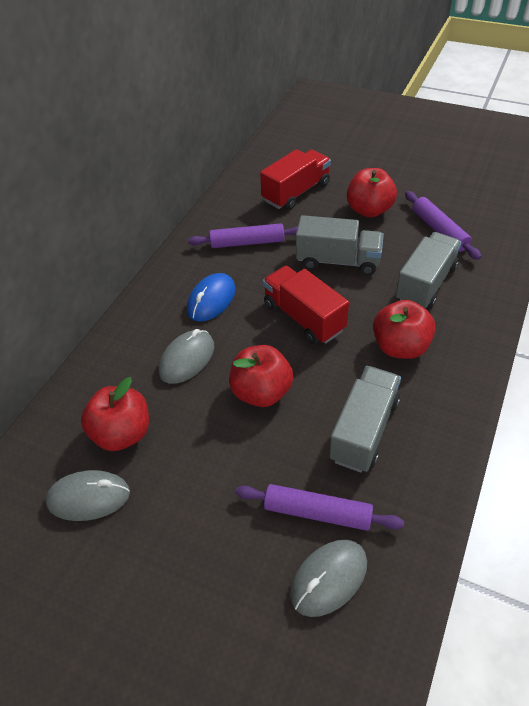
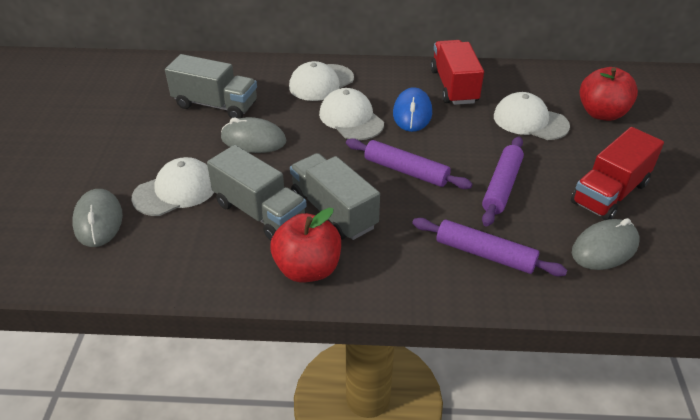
red apple: 4 -> 2
white cap: 0 -> 4

